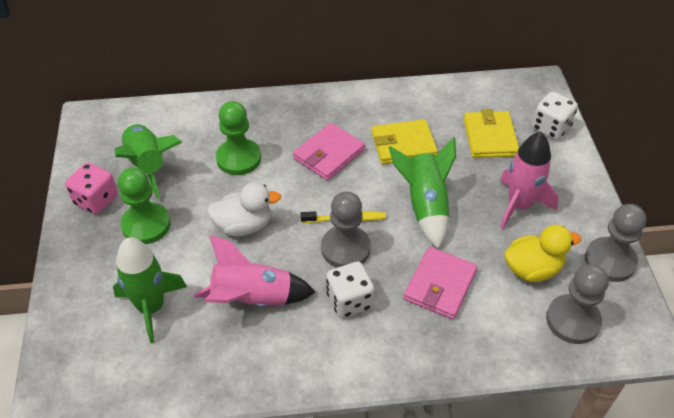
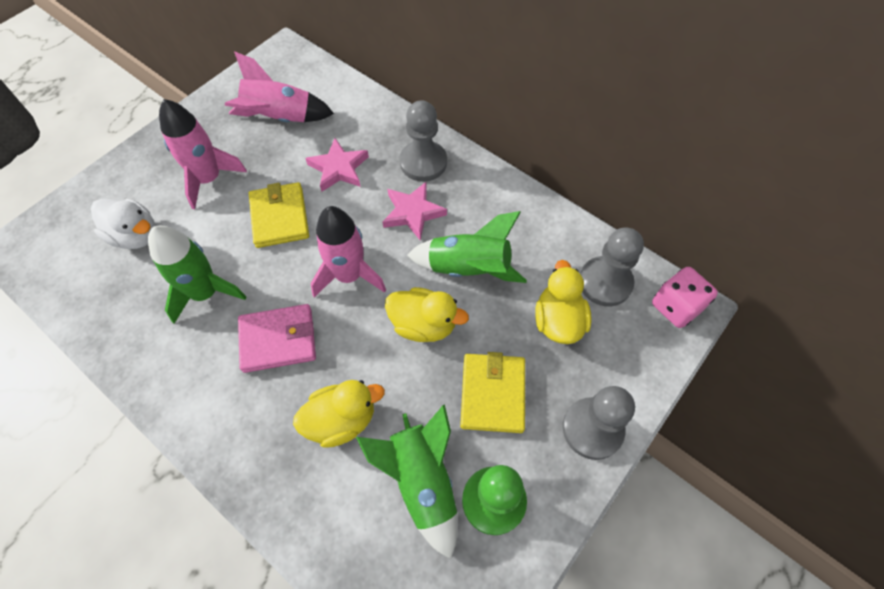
green pawn: 2 -> 1
pink rocket: 2 -> 3
pink star: 0 -> 2
pink wallet: 2 -> 1
white dice: 2 -> 0
yellow duck: 1 -> 3
yellow toothbrush: 1 -> 0

